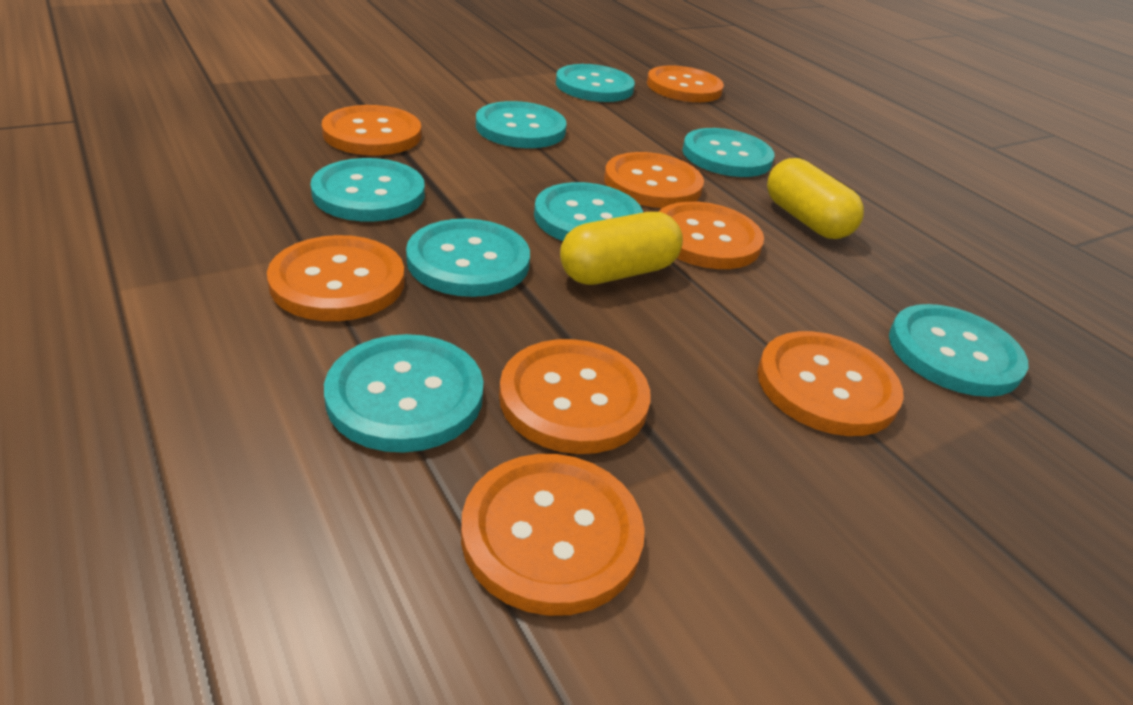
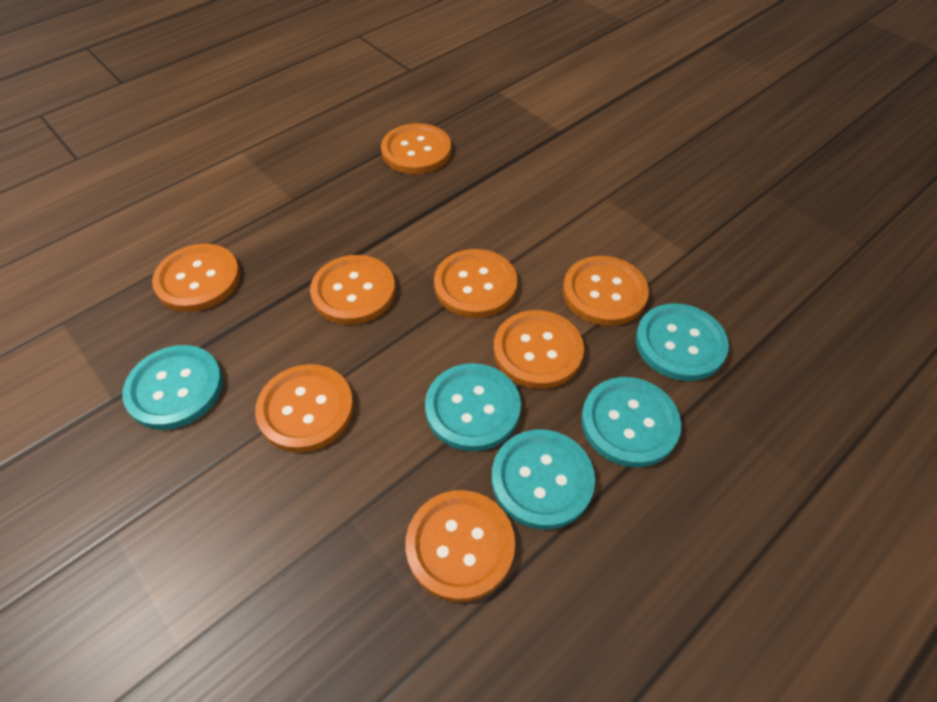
turquoise button: 8 -> 5
yellow capsule: 2 -> 0

